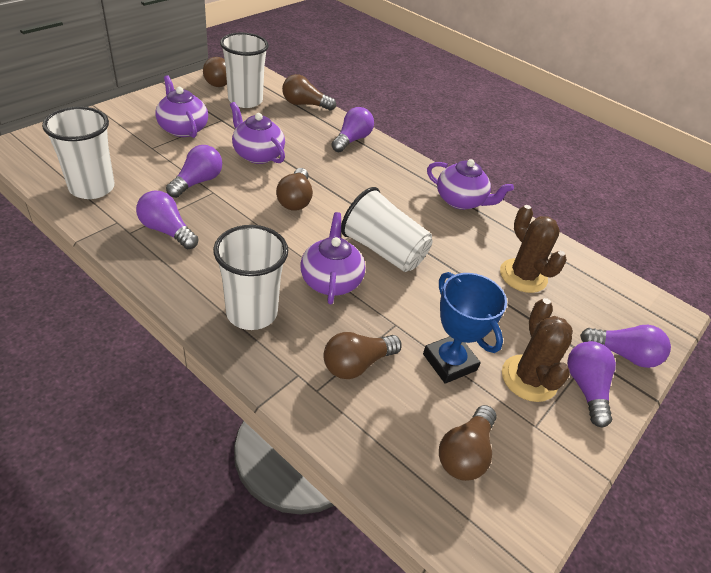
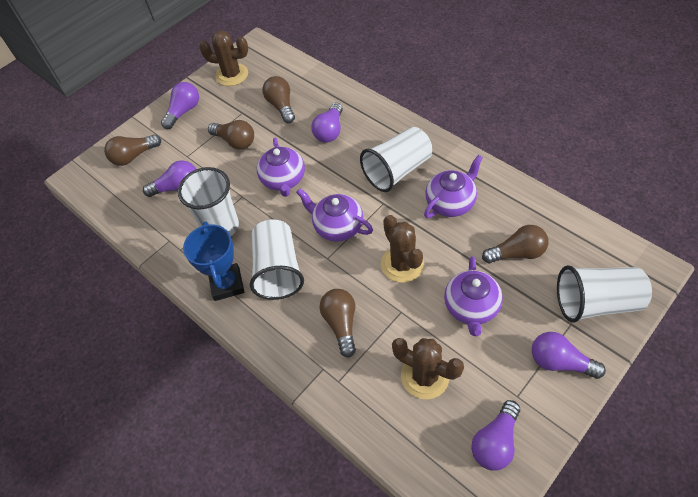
brown cactus: 2 -> 3

